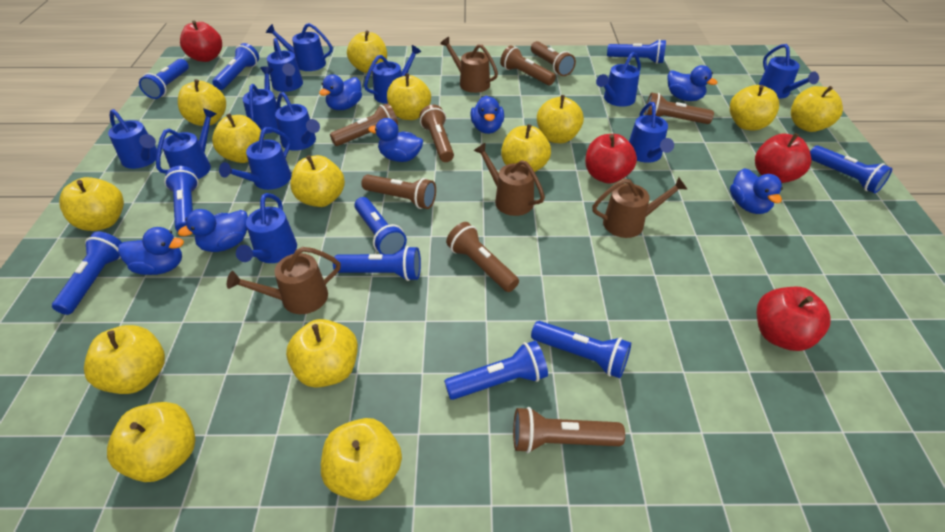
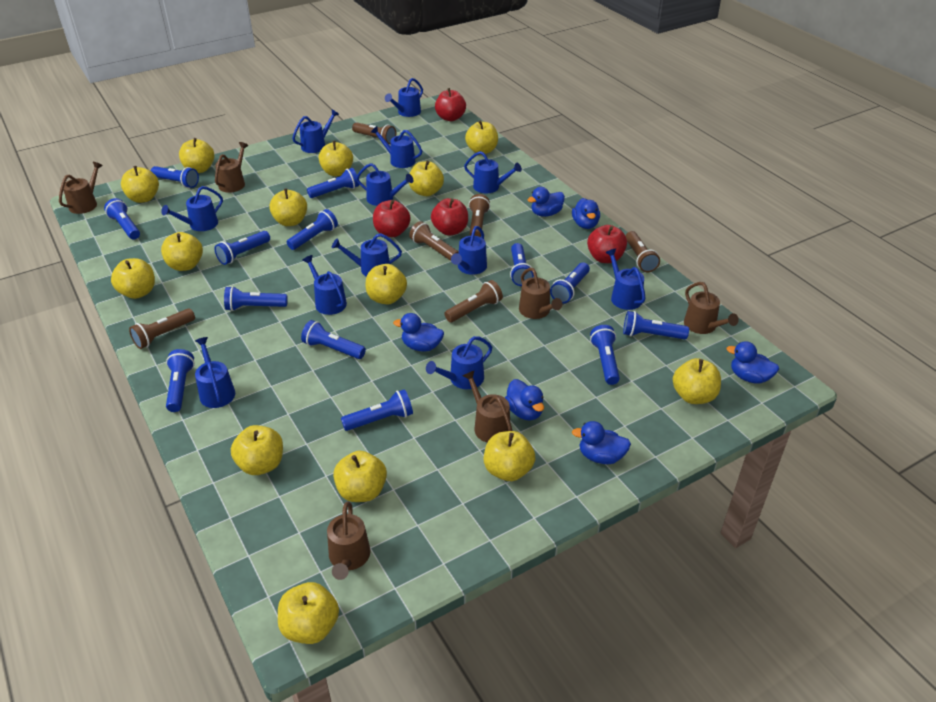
blue duck: 7 -> 6
blue flashlight: 10 -> 13
brown flashlight: 8 -> 6
brown watering can: 4 -> 6

